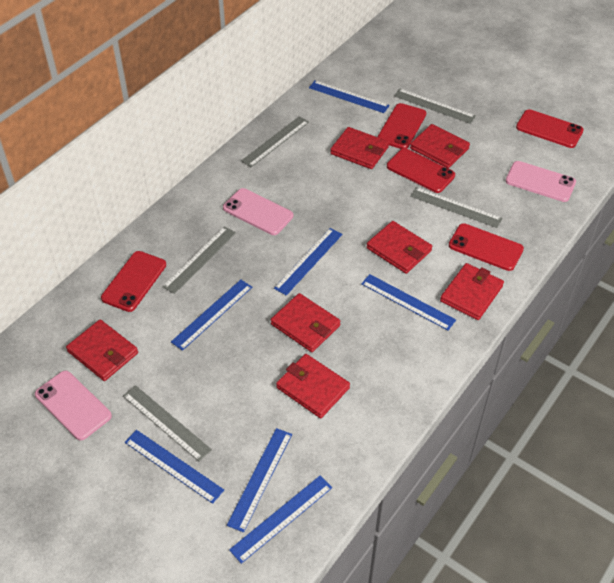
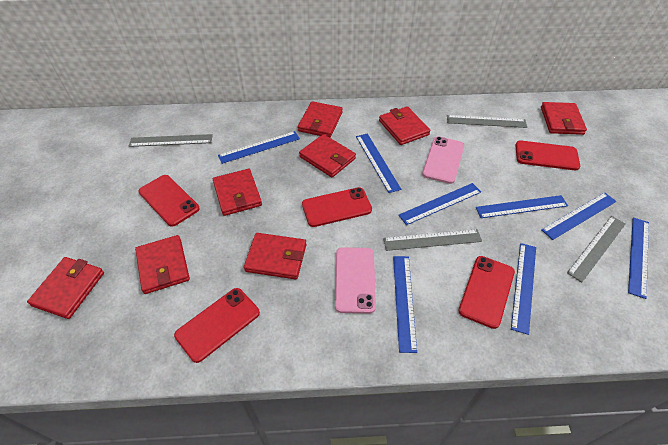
blue ruler: 7 -> 8
grey ruler: 5 -> 4
pink phone: 3 -> 2
red wallet: 7 -> 8

